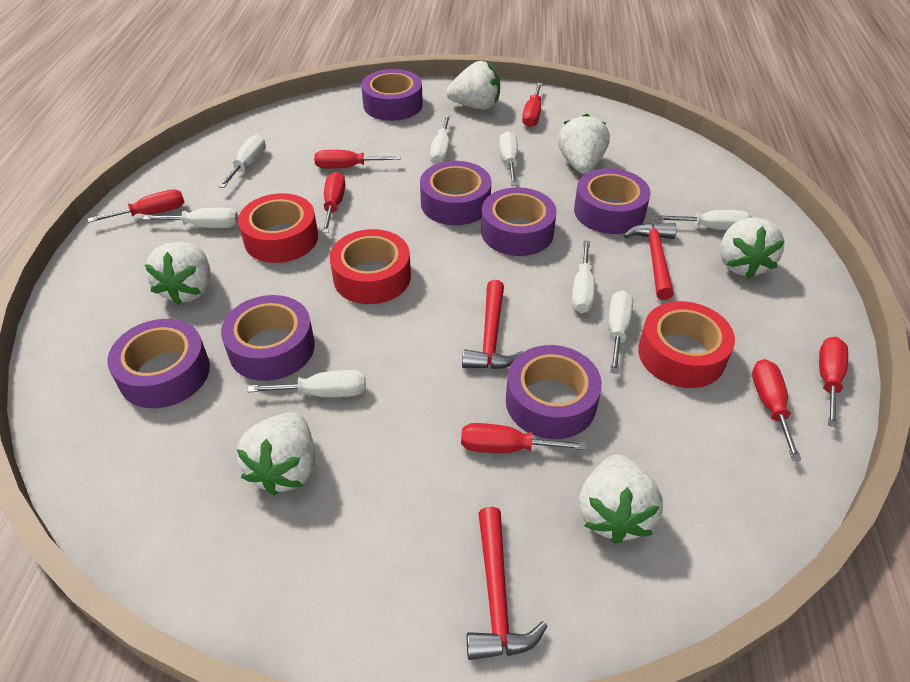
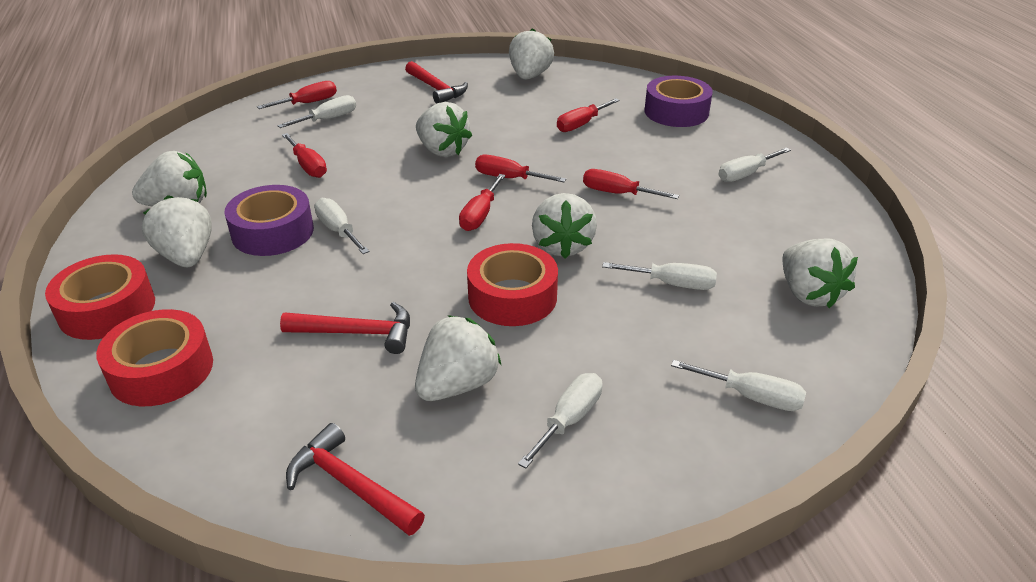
purple tape: 7 -> 2
red screwdriver: 7 -> 6
white screwdriver: 8 -> 6
white strawberry: 6 -> 7

